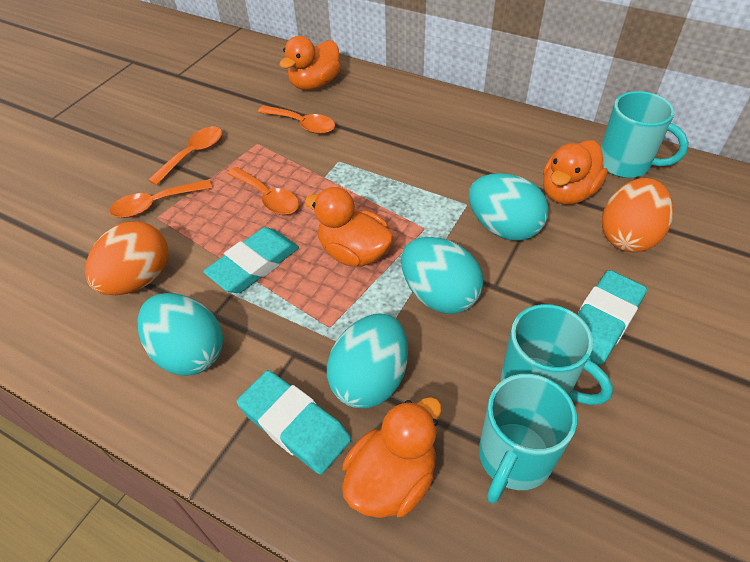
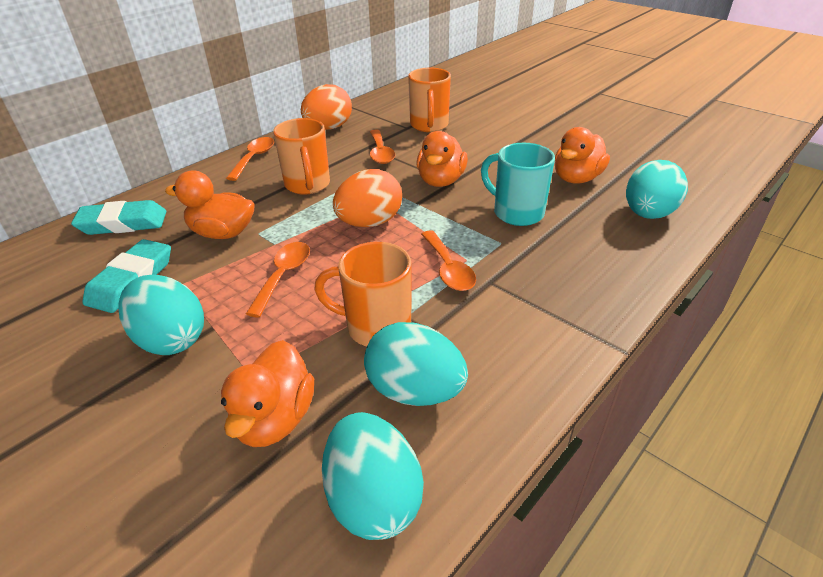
orange mug: 0 -> 3
turquoise eraser: 3 -> 2
turquoise mug: 3 -> 1

